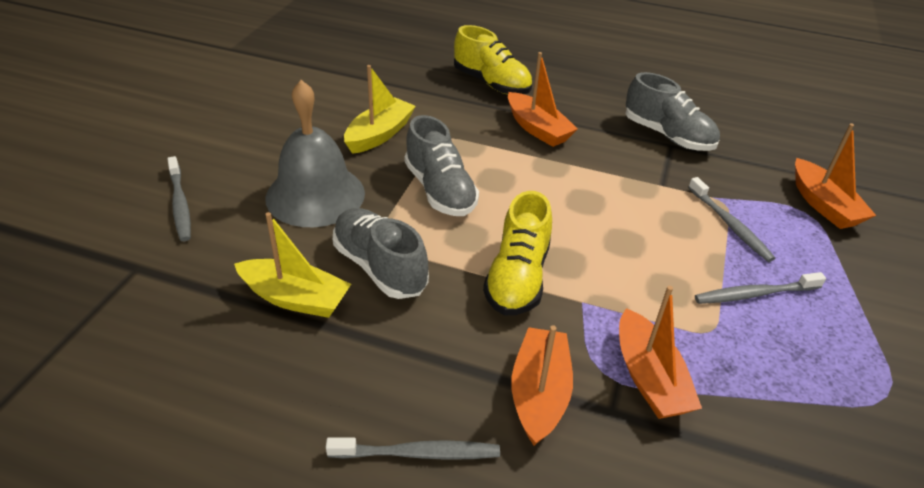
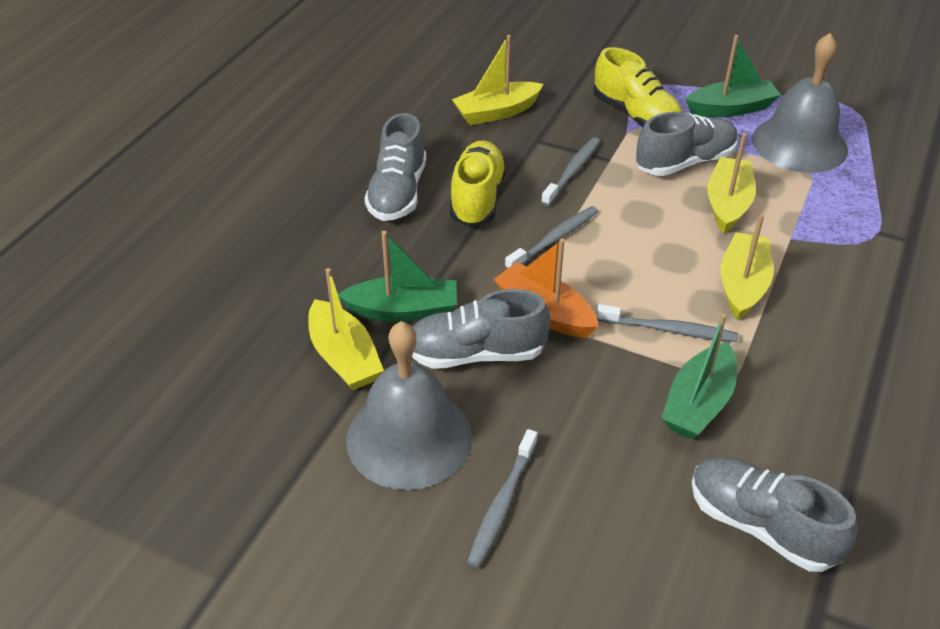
green boat: 0 -> 3
grey bell: 1 -> 2
grey shoe: 3 -> 4
orange boat: 4 -> 1
yellow boat: 2 -> 4

